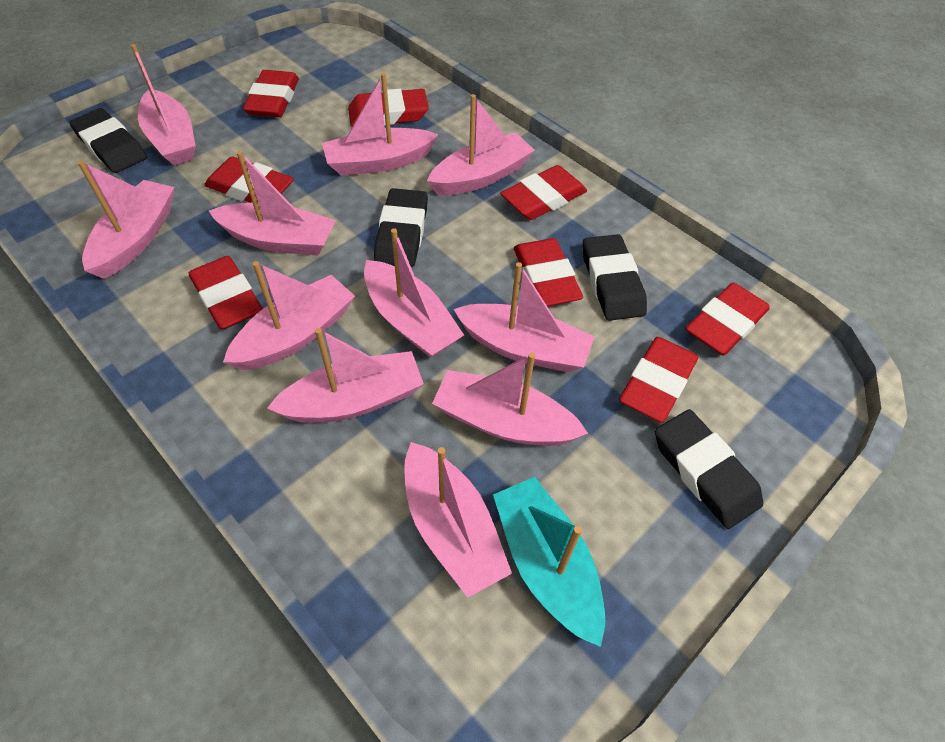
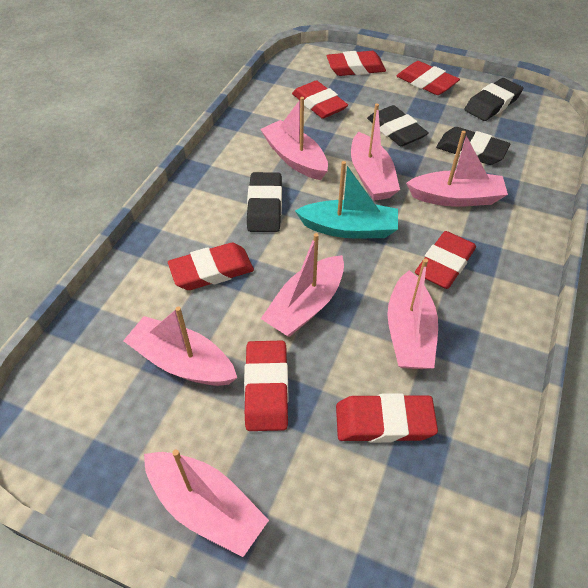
pink boat: 11 -> 7
red eraser: 8 -> 7

